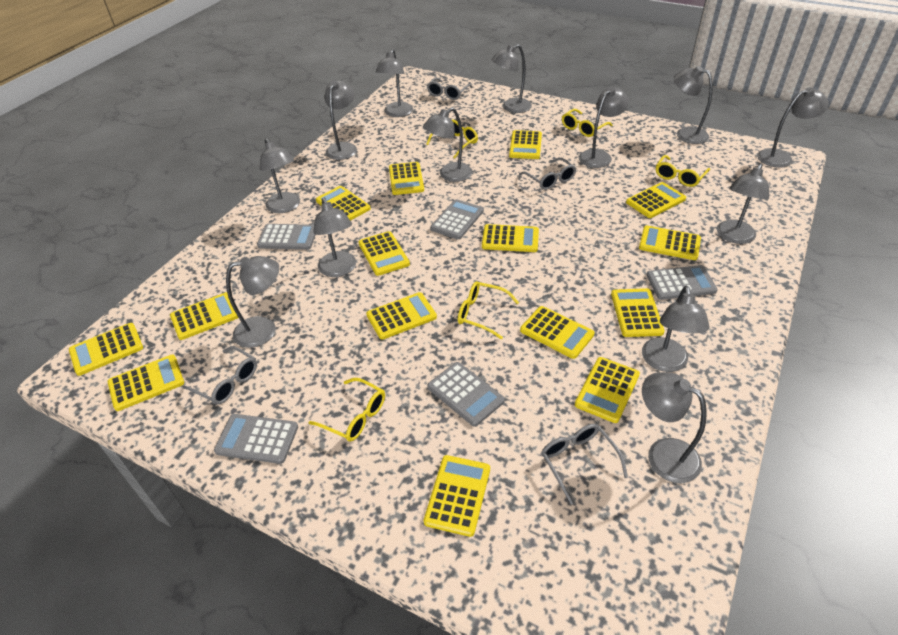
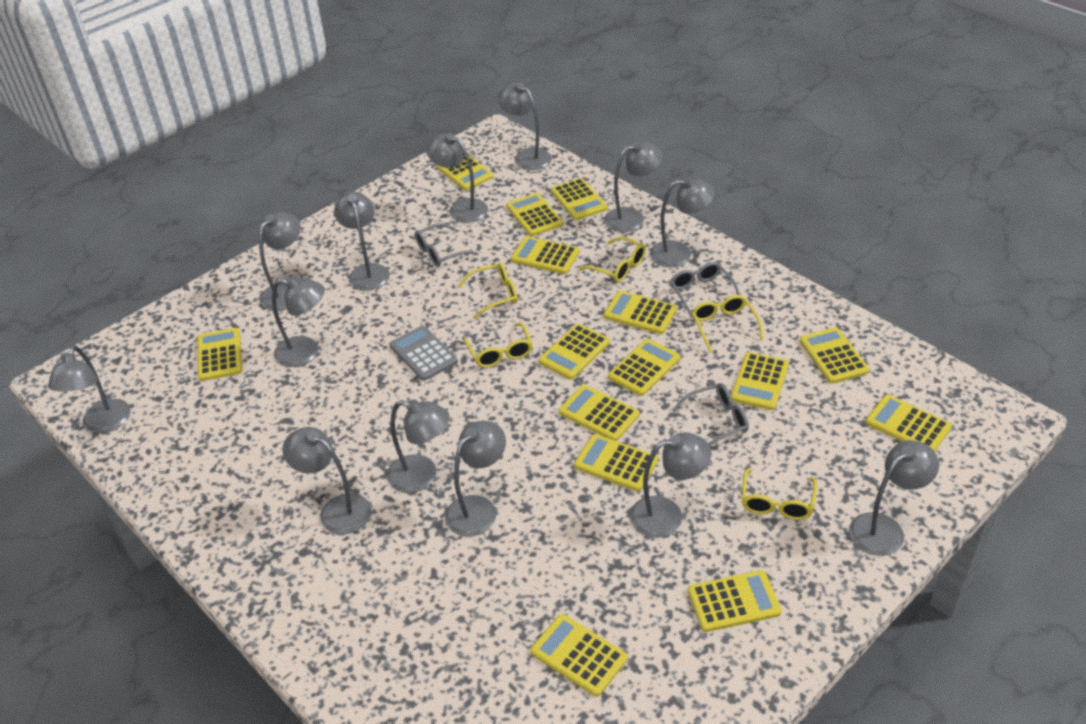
grey calculator: 5 -> 1
grey glasses: 4 -> 3

